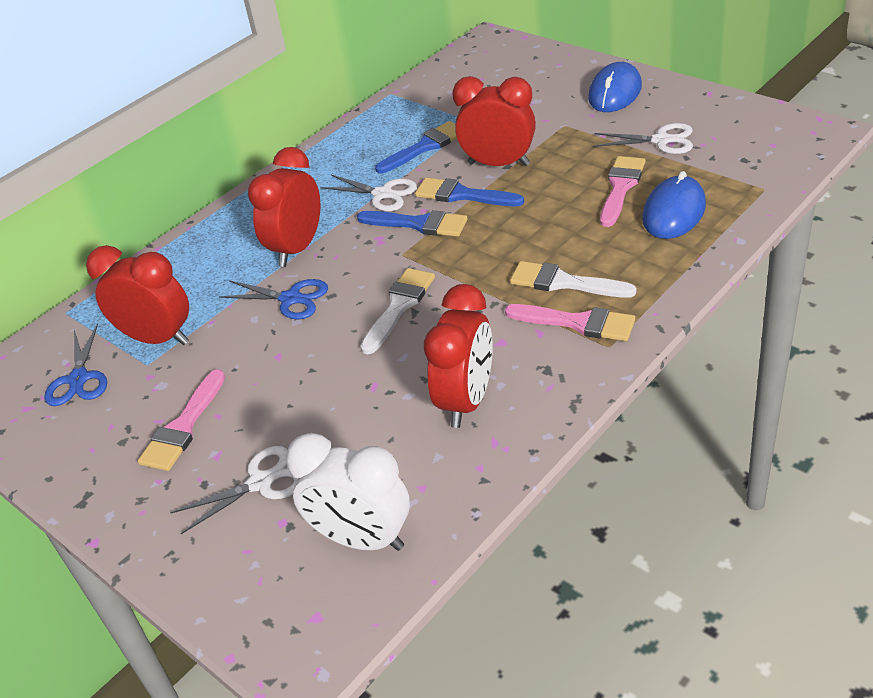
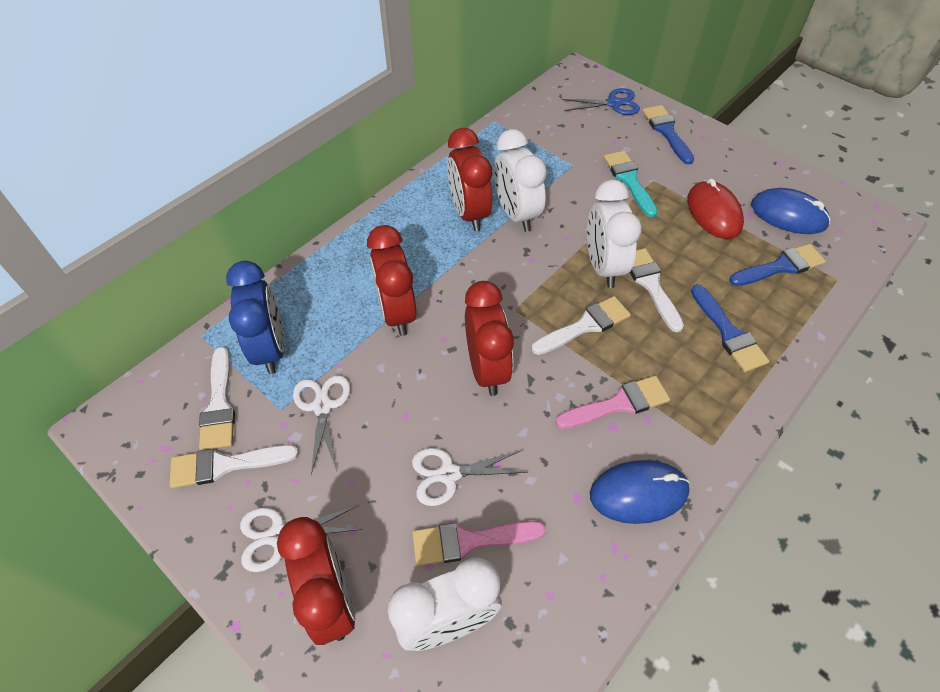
blue clock: 0 -> 1
blue scissors: 2 -> 1
pink brush: 3 -> 2
red mouse: 0 -> 1
turquoise brush: 0 -> 1
white brush: 2 -> 4
white clock: 1 -> 3

